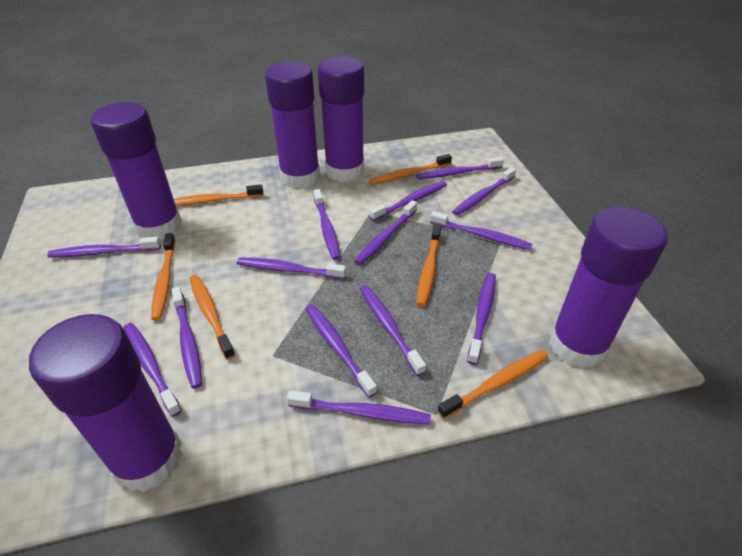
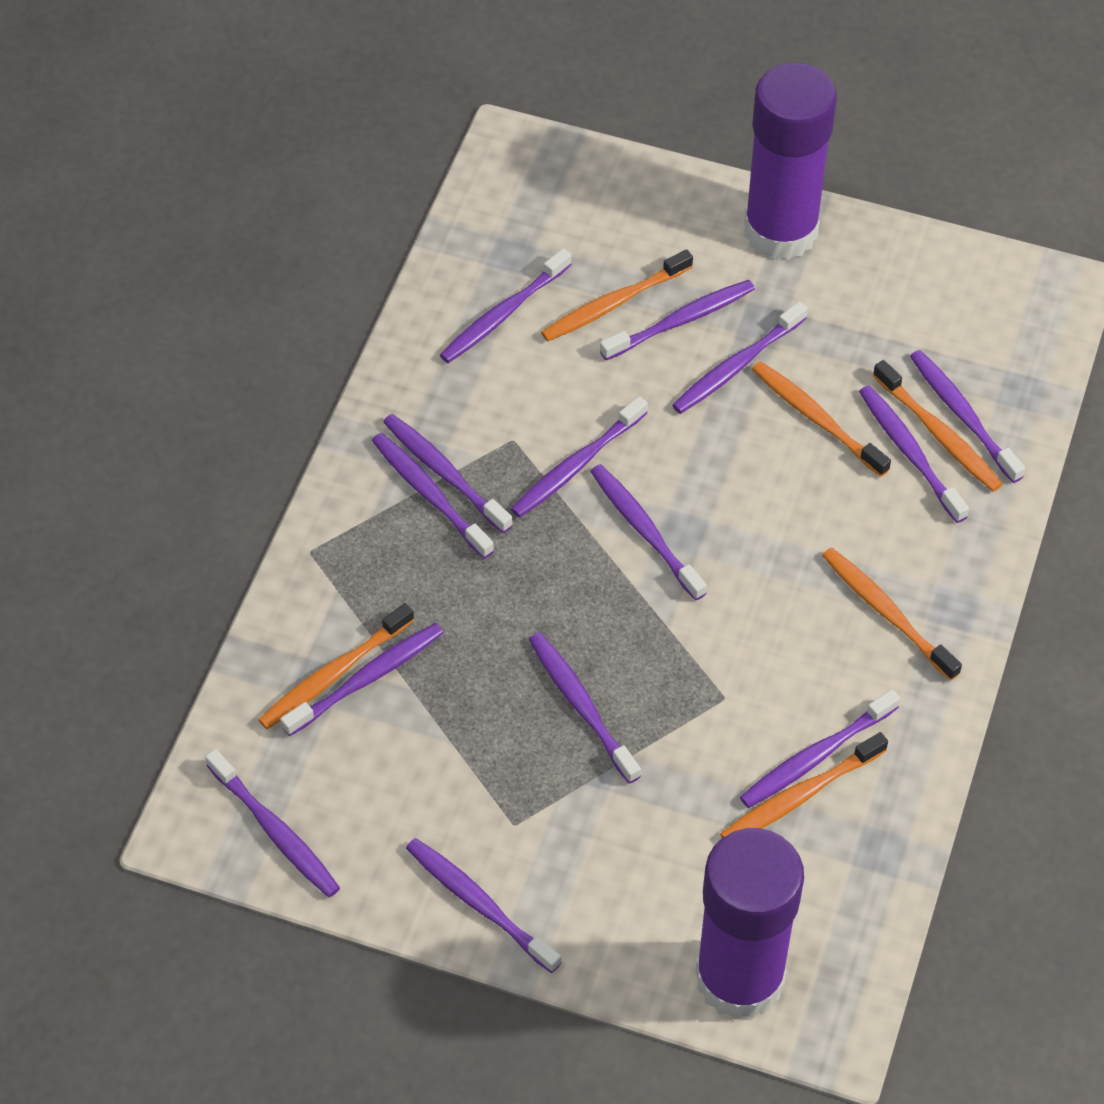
purple glue stick: 5 -> 2

